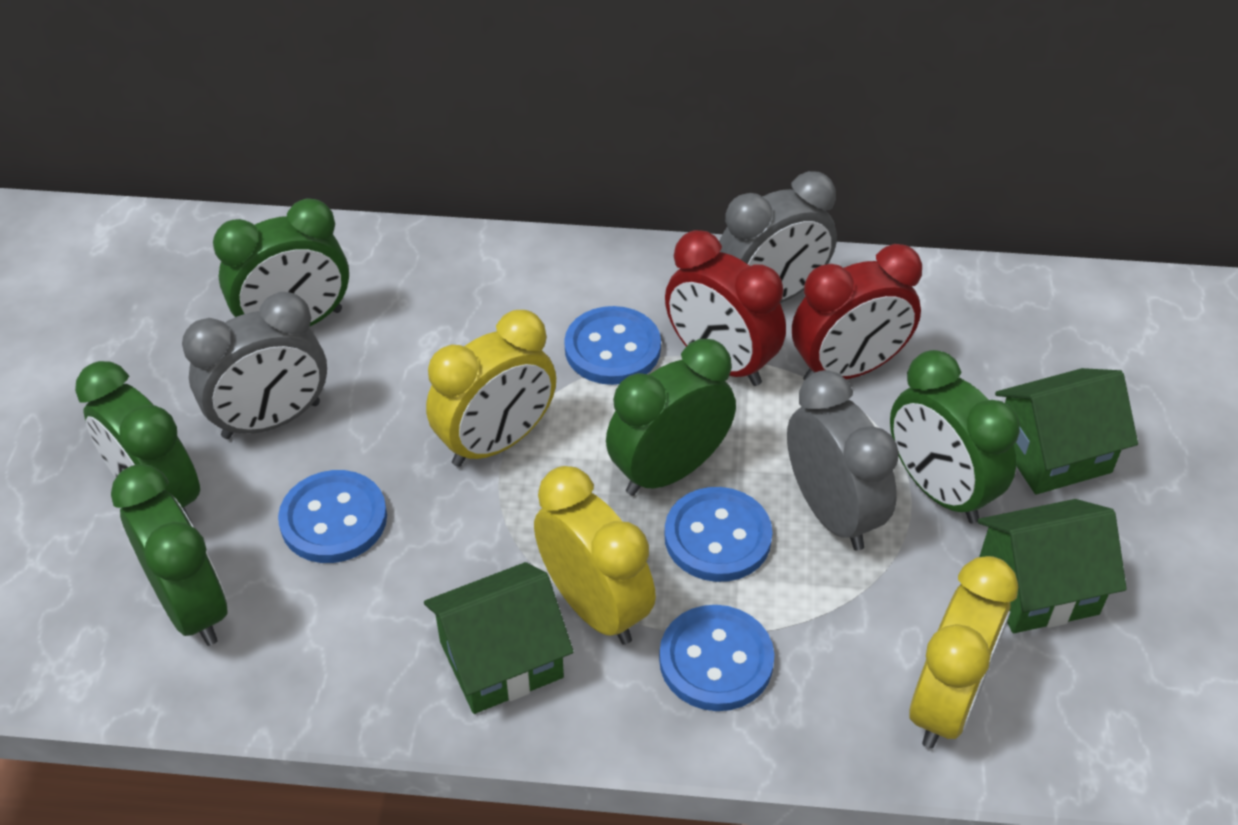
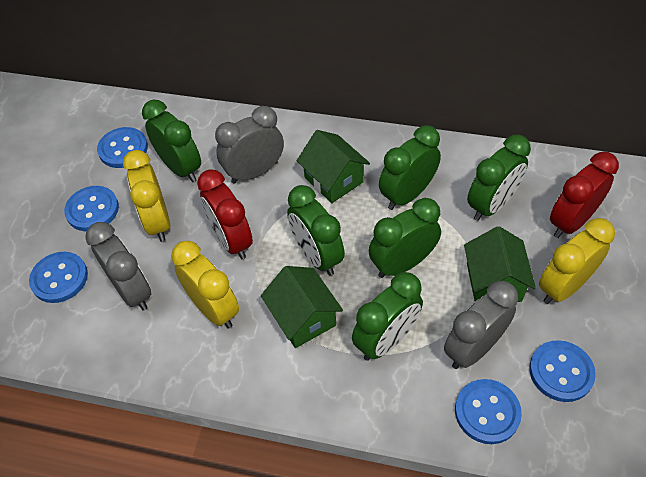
blue button: 4 -> 5
green clock: 5 -> 6

